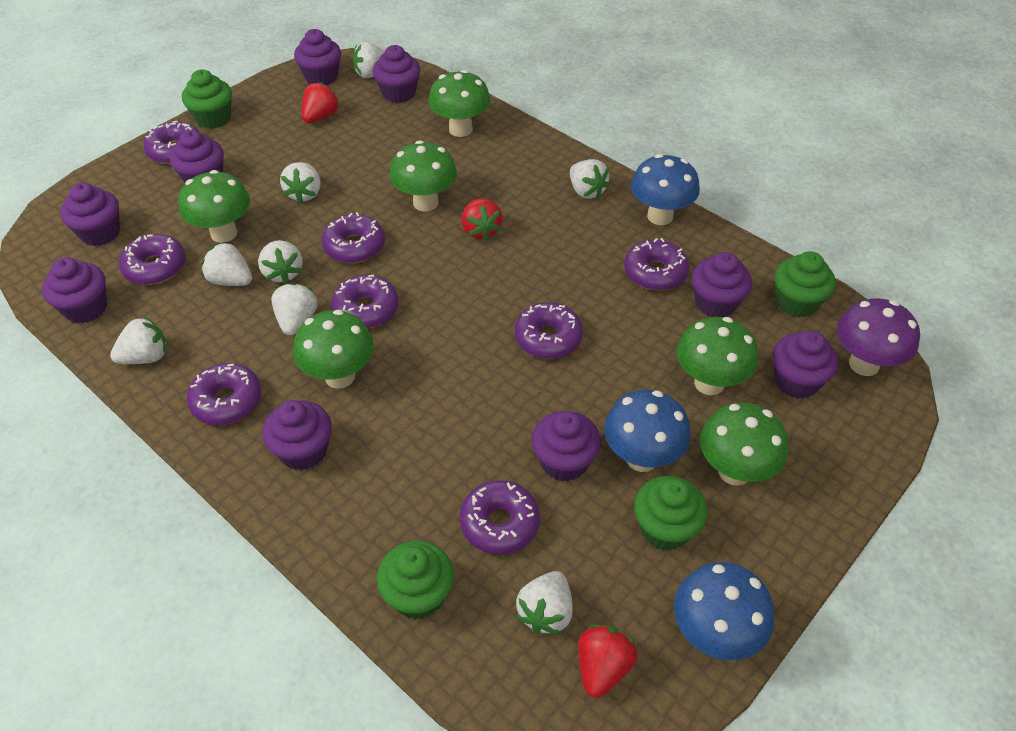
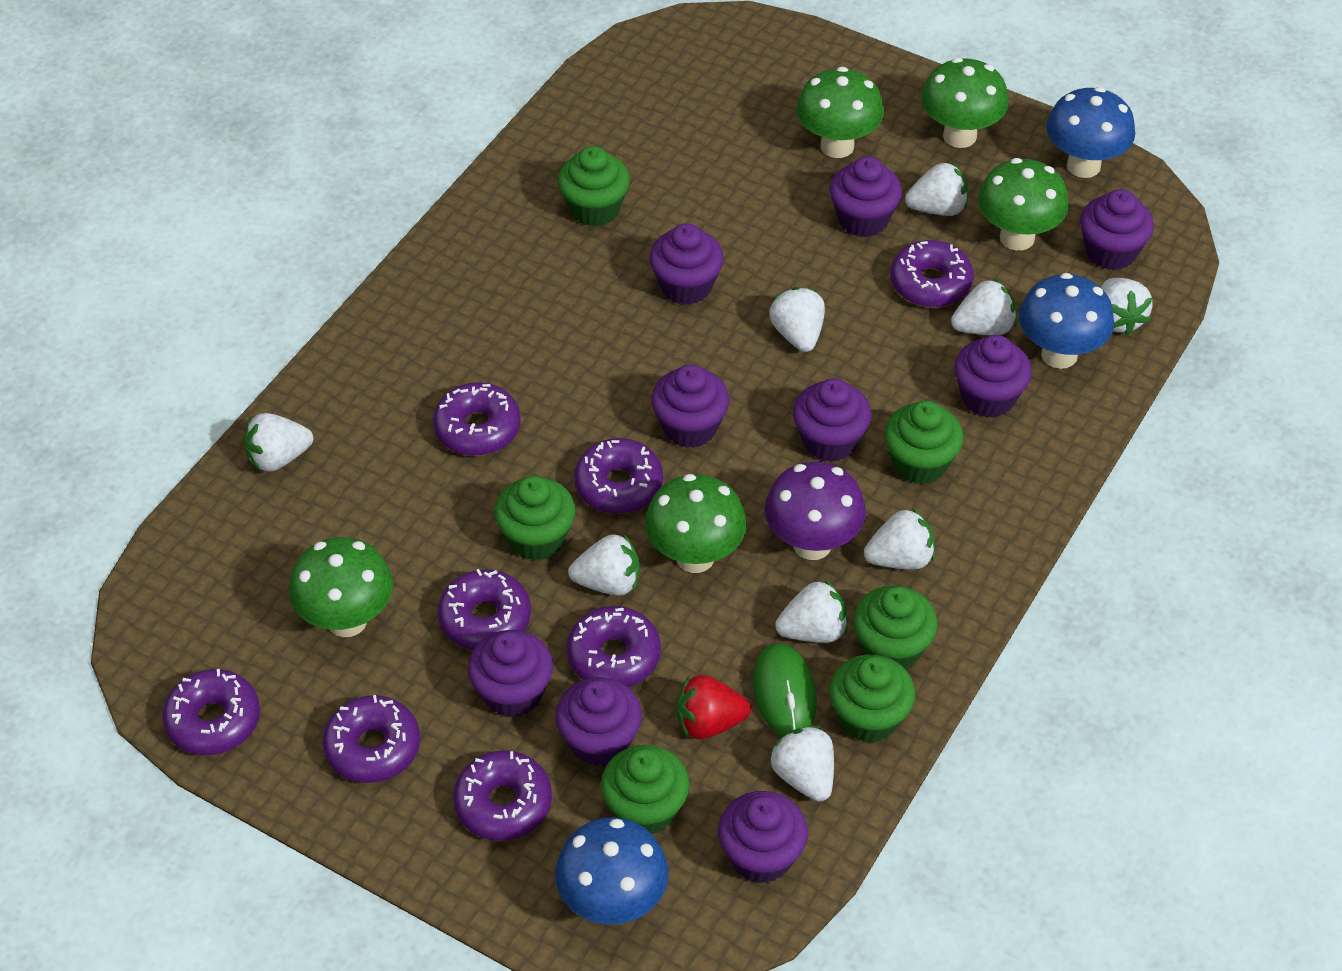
green cupcake: 4 -> 6
green mouse: 0 -> 1
green mushroom: 6 -> 5
red strawberry: 3 -> 1
white strawberry: 8 -> 9

